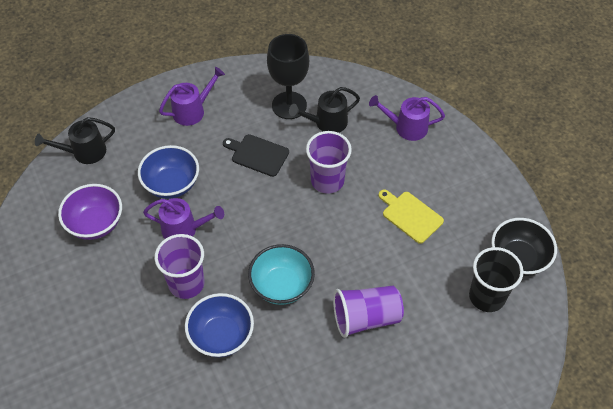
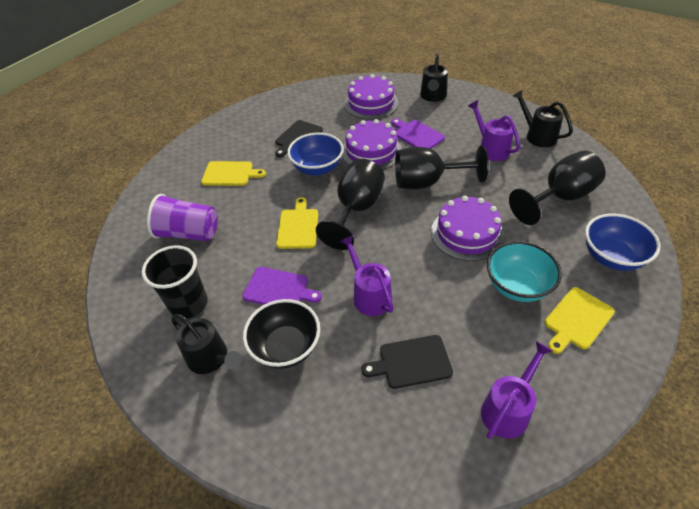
black cutting board: 1 -> 2
black goblet: 1 -> 3
black watering can: 2 -> 3
purple bowl: 1 -> 0
purple cake: 0 -> 3
purple cup: 3 -> 1
purple cutting board: 0 -> 2
yellow cutting board: 1 -> 3

